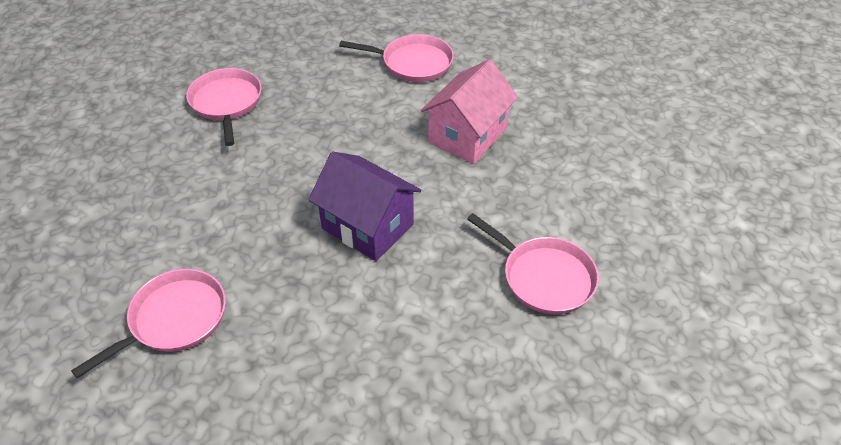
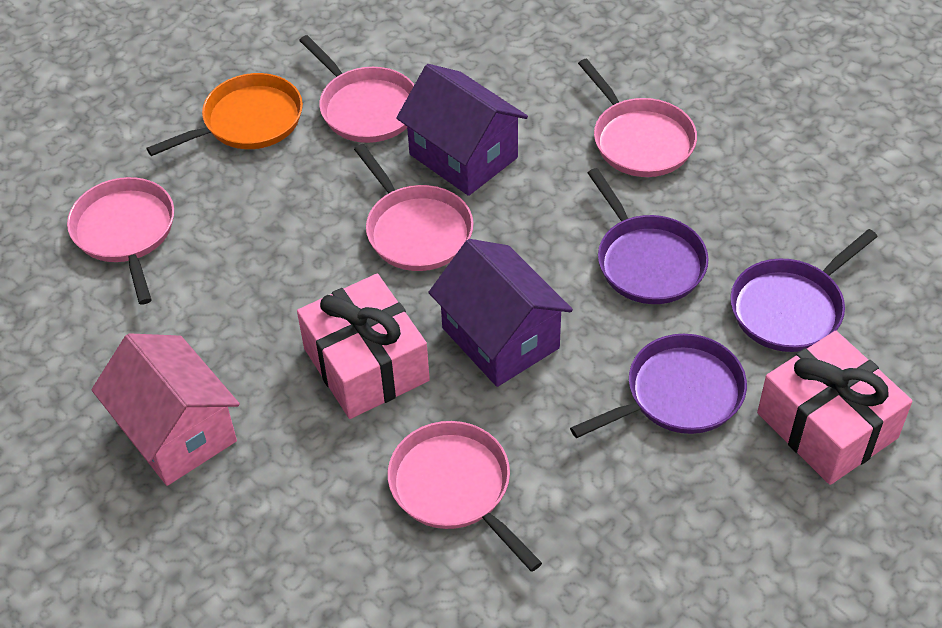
orange pan: 0 -> 1
pink gift: 0 -> 2
pink pan: 4 -> 5
purple house: 1 -> 2
purple pan: 0 -> 3

